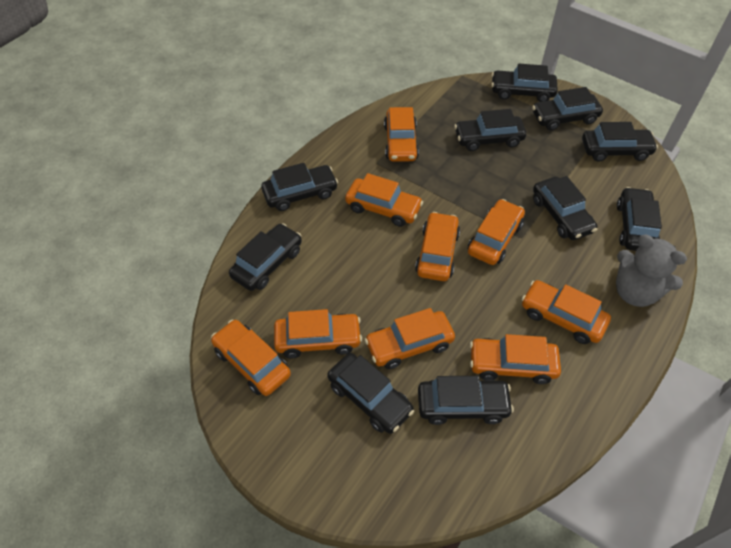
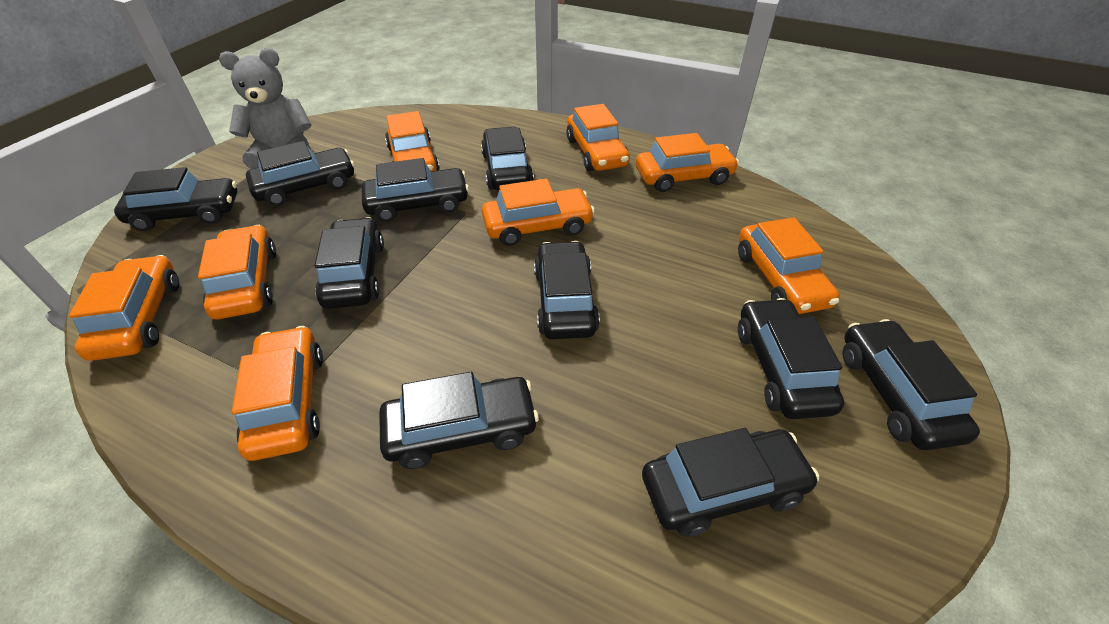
orange car: 9 -> 8

